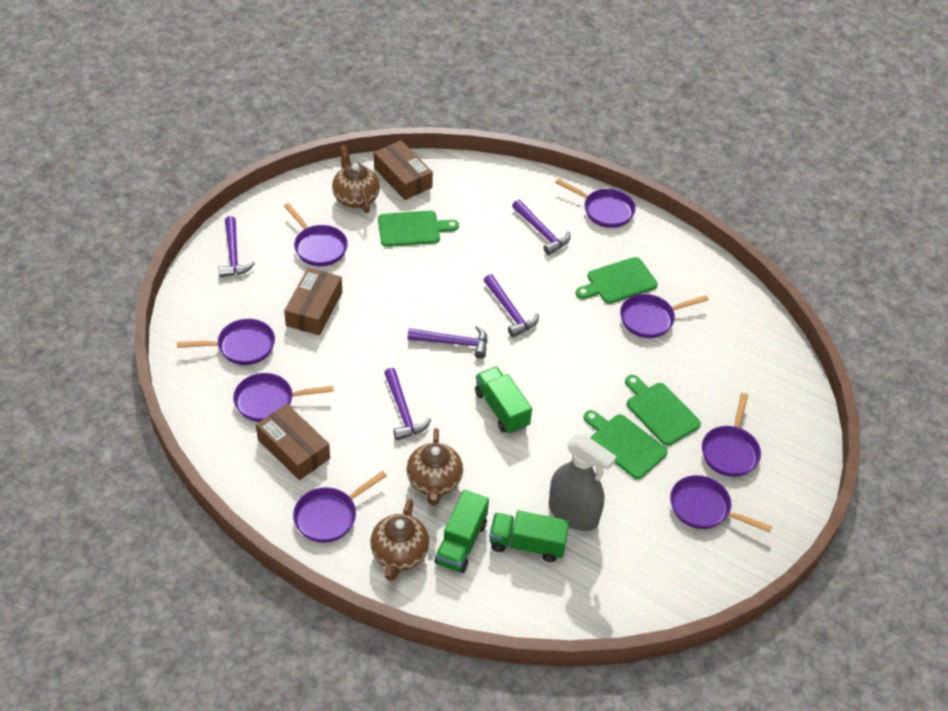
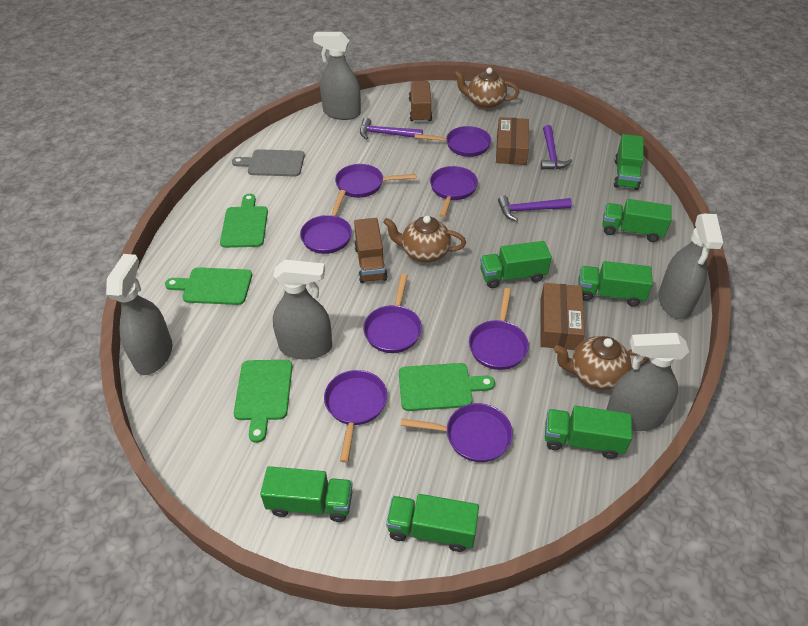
brown box: 3 -> 2
brown truck: 0 -> 2
green truck: 3 -> 7
grey cutting board: 0 -> 1
grey spray bottle: 1 -> 5
purple hammer: 5 -> 3

